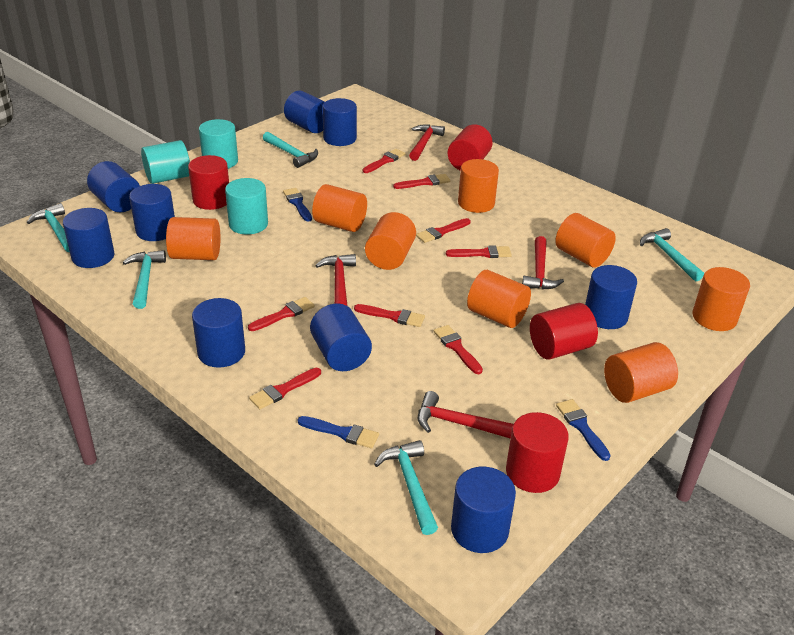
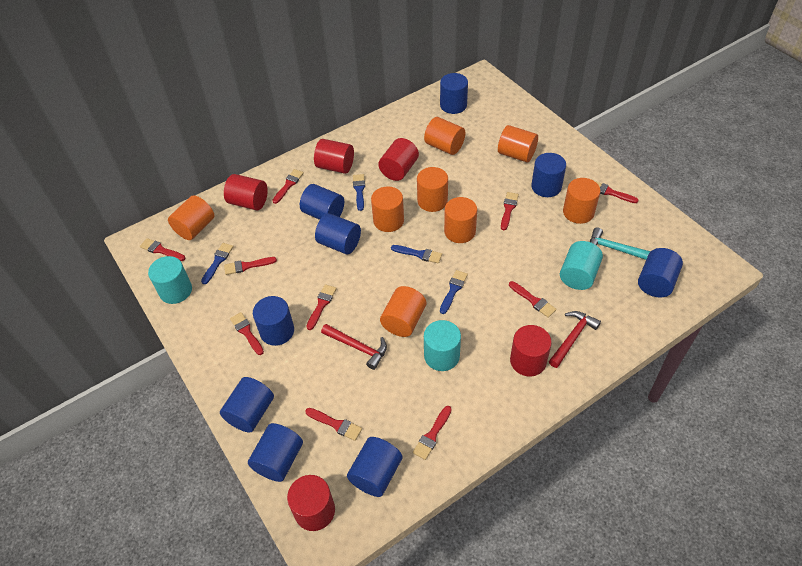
blue brush: 3 -> 4
red brush: 8 -> 10
red cylinder: 4 -> 5
red hammer: 4 -> 2
turquoise hammer: 5 -> 1

